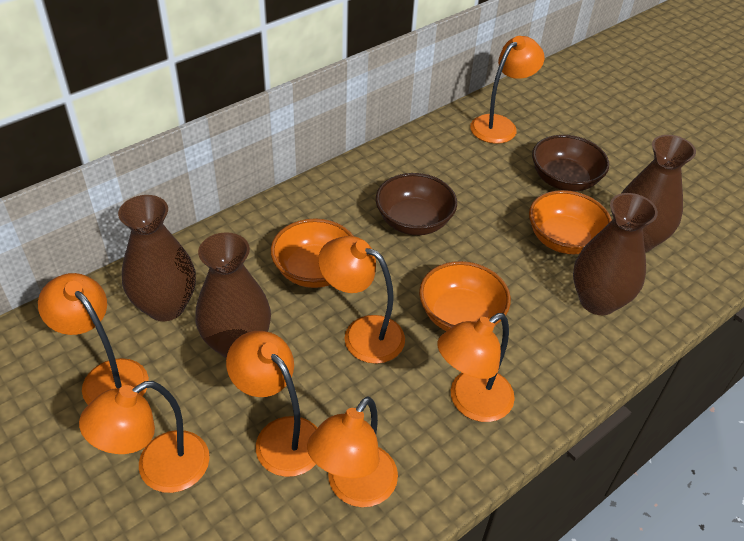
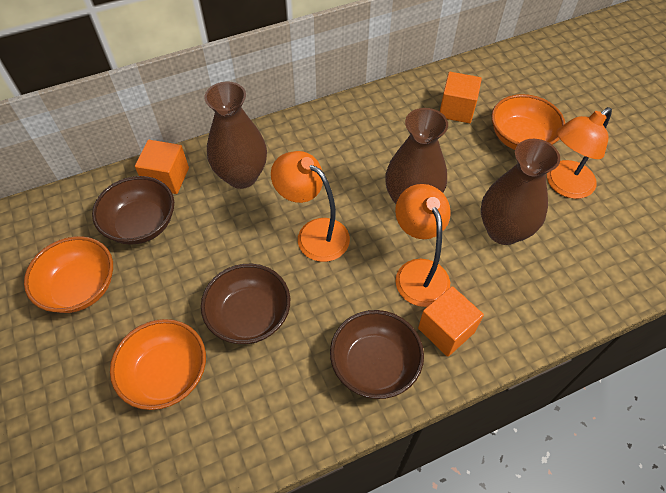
brown bowl: 2 -> 3
brown vase: 4 -> 3
orange cube: 0 -> 3
orange lamp: 7 -> 3

